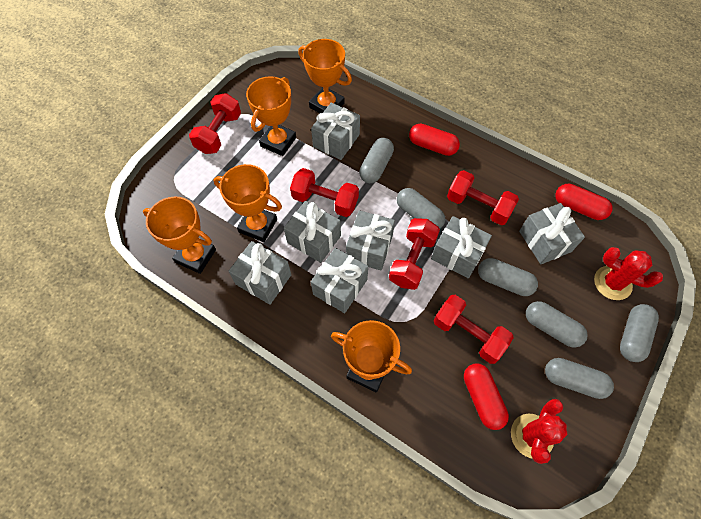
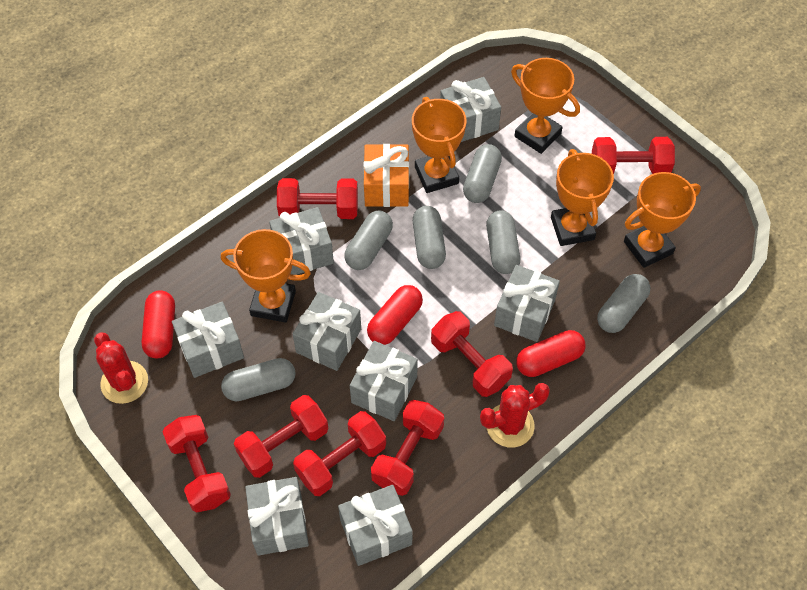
grey gift: 7 -> 8
orange gift: 0 -> 1
red dumbbell: 5 -> 7

